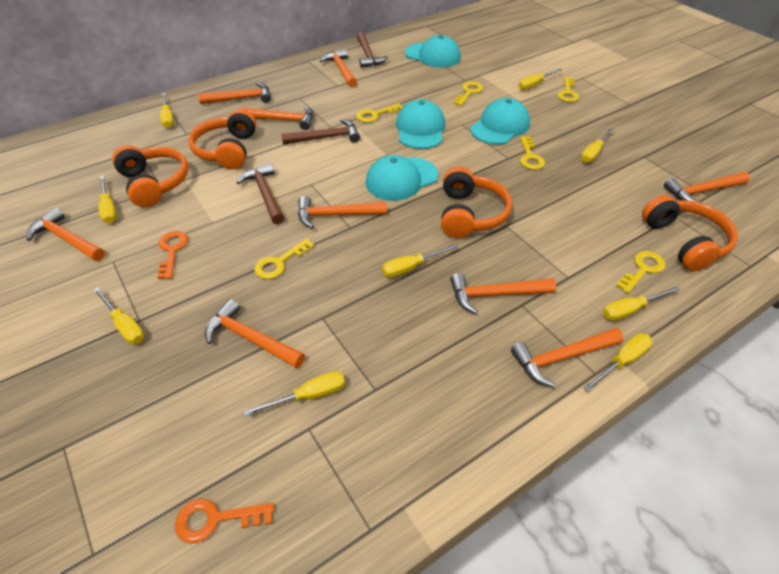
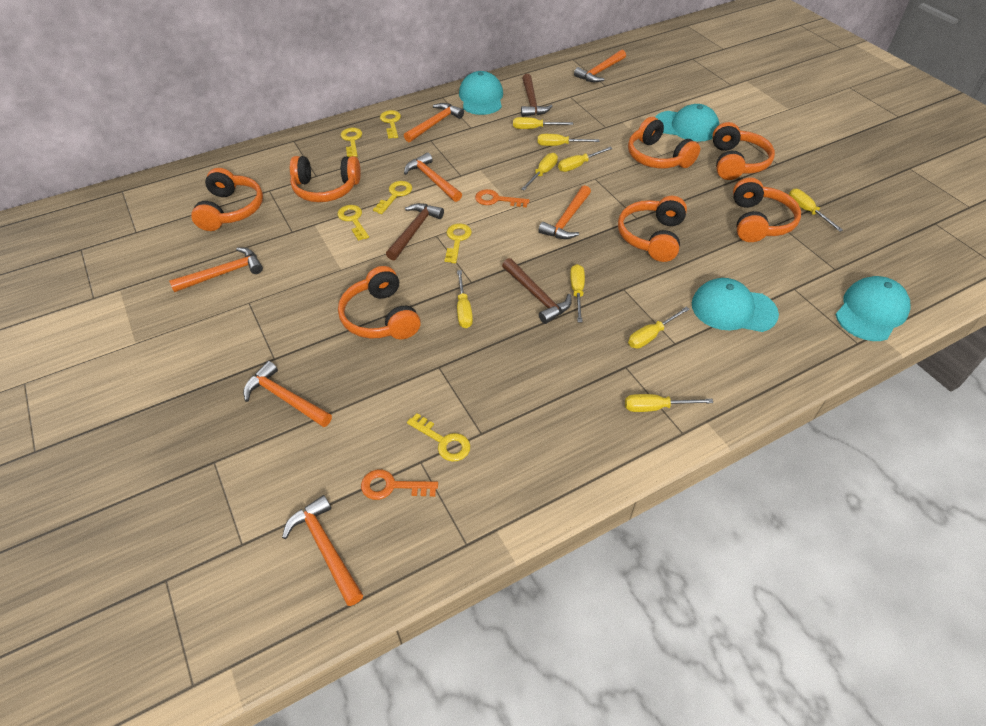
orange hammer: 9 -> 7
orange headphones: 4 -> 7

